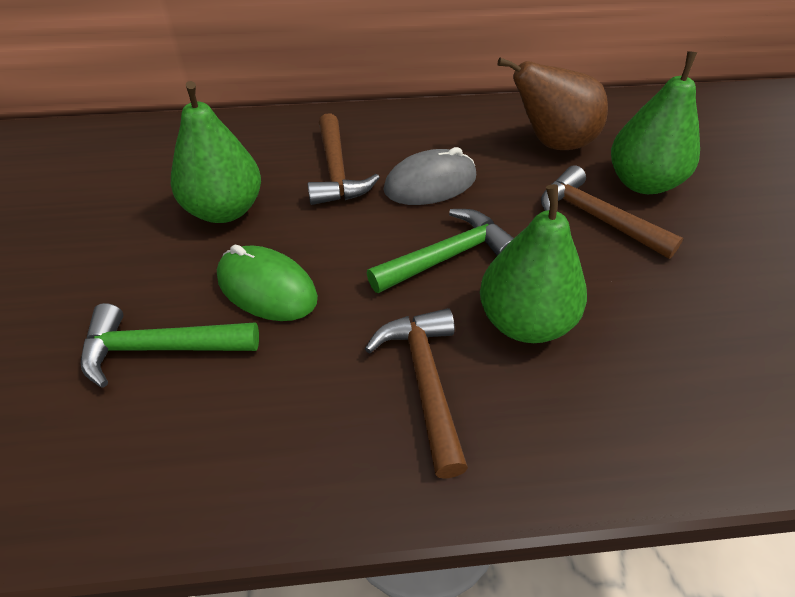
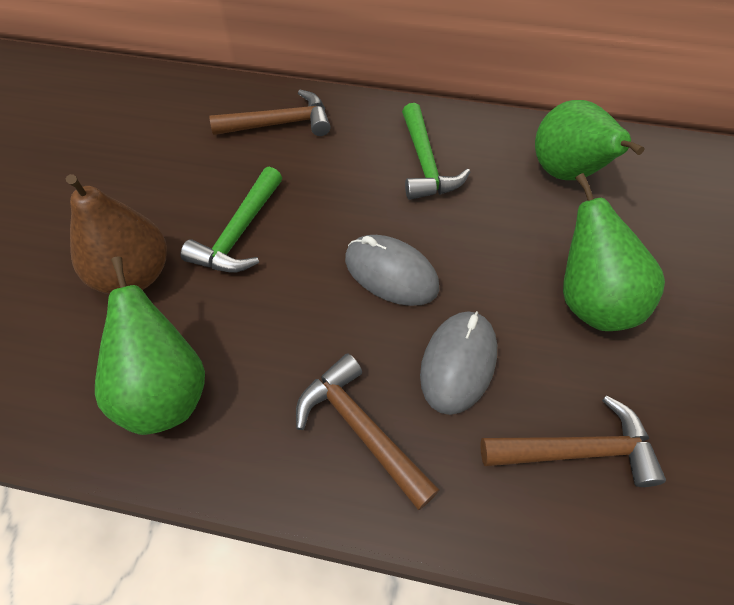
green mouse: 1 -> 0
grey mouse: 1 -> 2

